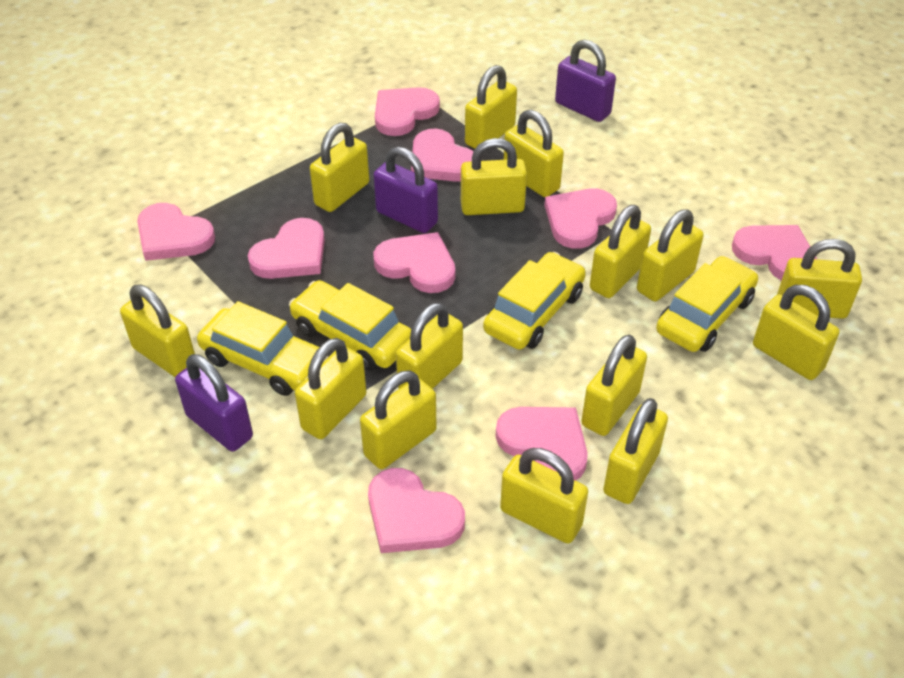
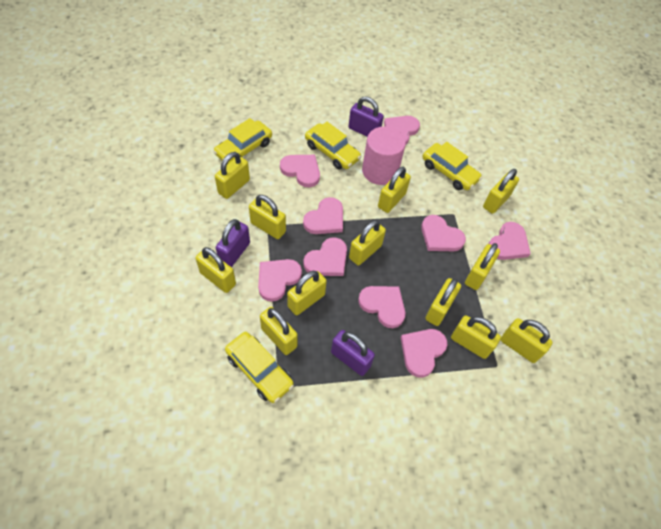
pink cylinder: 0 -> 1
yellow padlock: 15 -> 12

